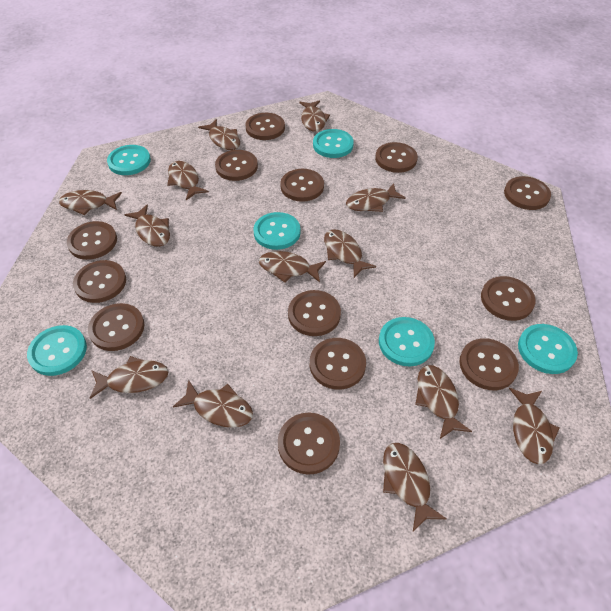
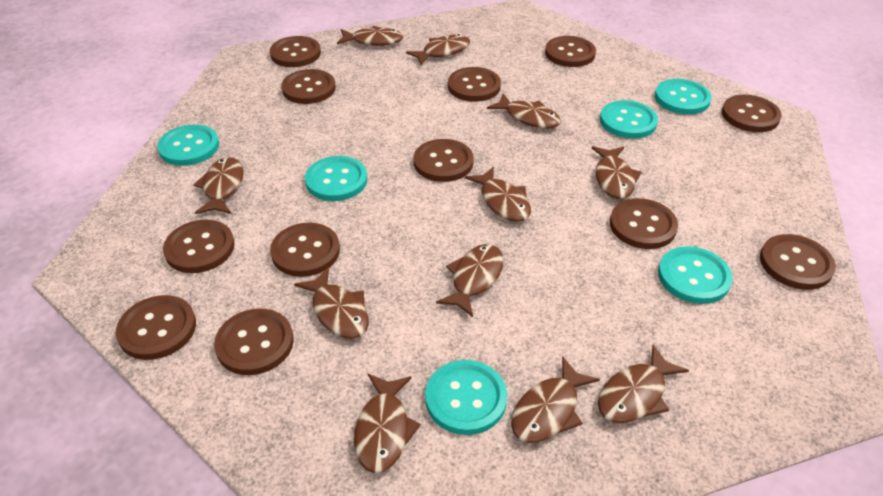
brown button: 13 -> 12
brown fish: 13 -> 11

